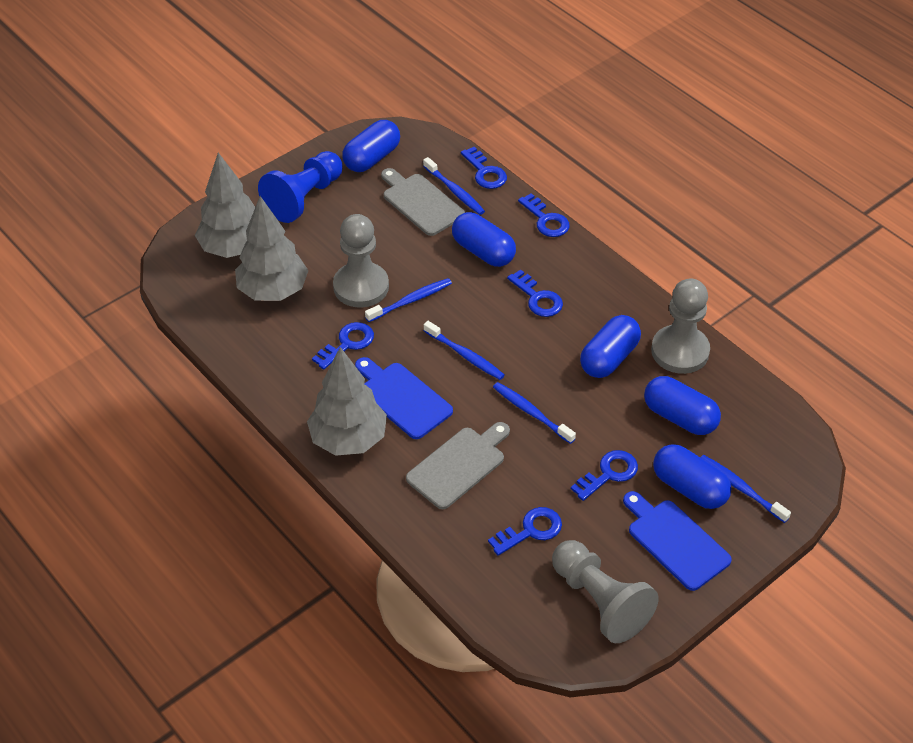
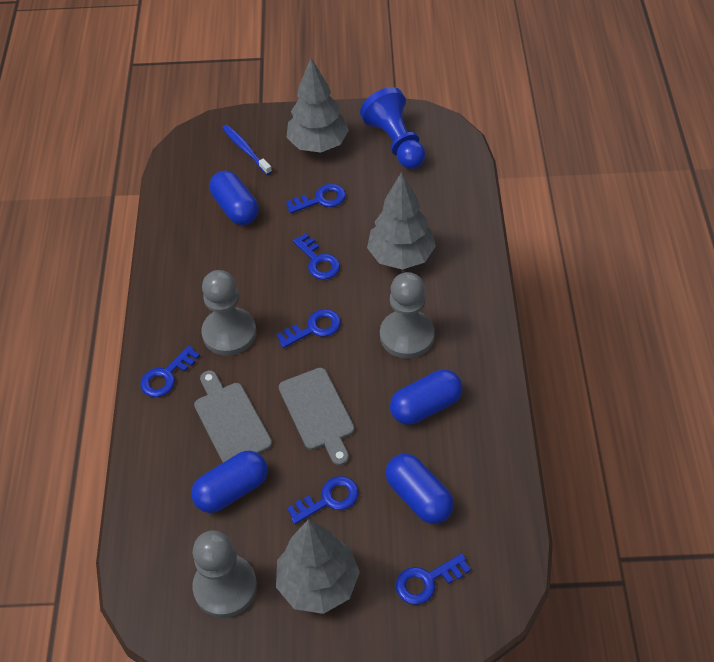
blue capsule: 5 -> 4
blue cutting board: 2 -> 0
blue toothbrush: 5 -> 1

